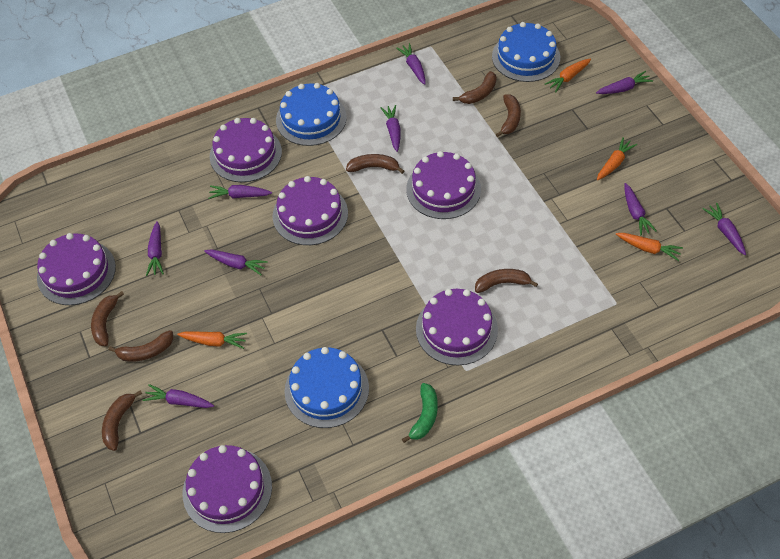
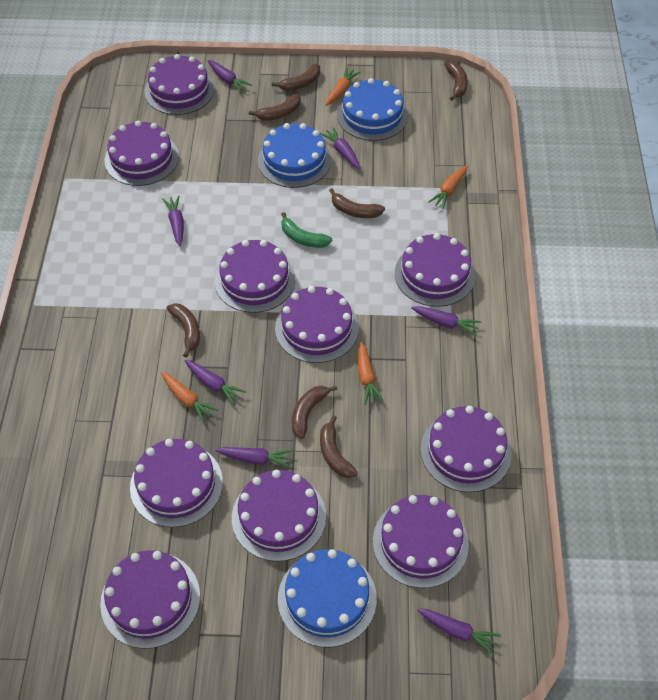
purple cake: 6 -> 10
purple carrot: 9 -> 7

